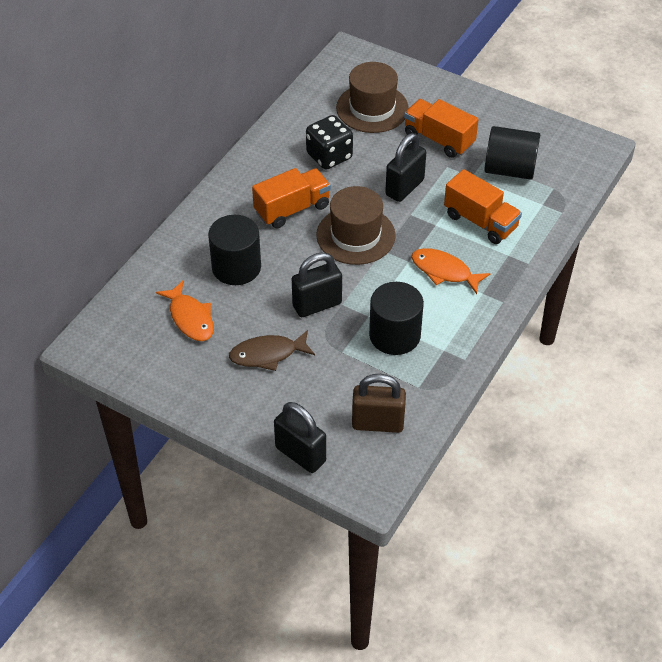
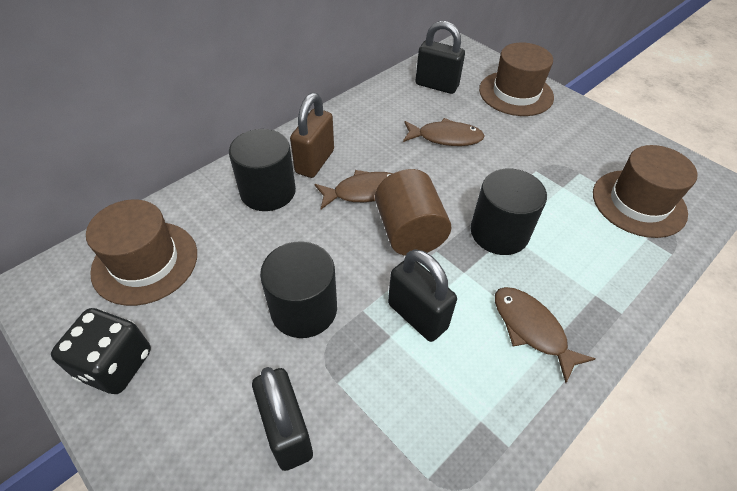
brown cylinder: 0 -> 1
brown fish: 1 -> 3
brown hat: 2 -> 3
orange fish: 2 -> 0
orange truck: 3 -> 0

